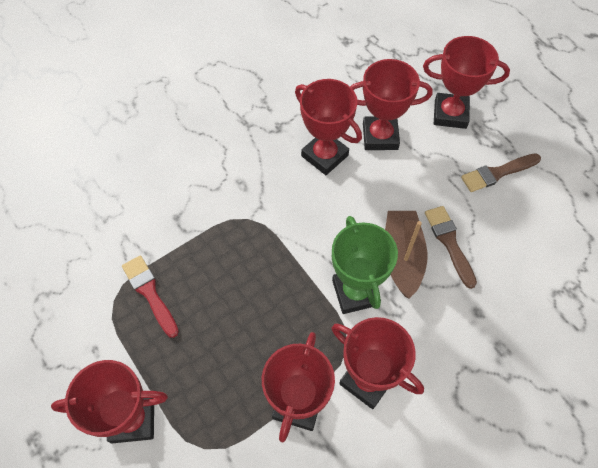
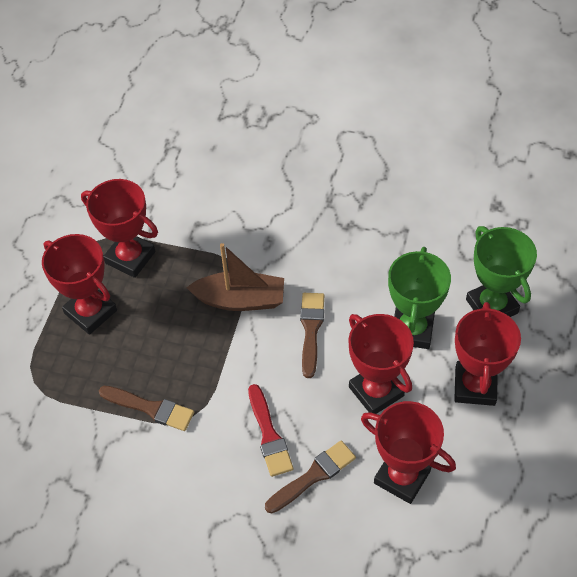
brown brush: 2 -> 3
green trophy: 1 -> 2
red trophy: 6 -> 5

